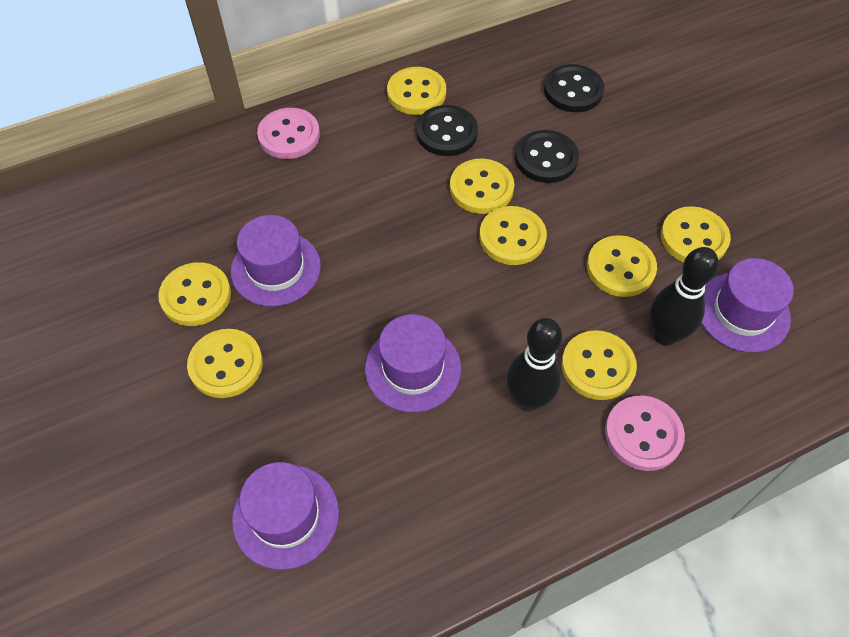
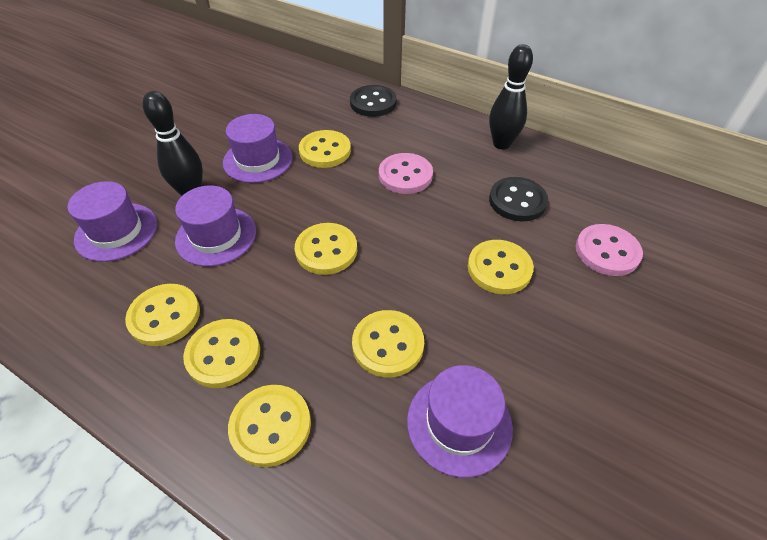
black button: 3 -> 2
yellow button: 8 -> 7

